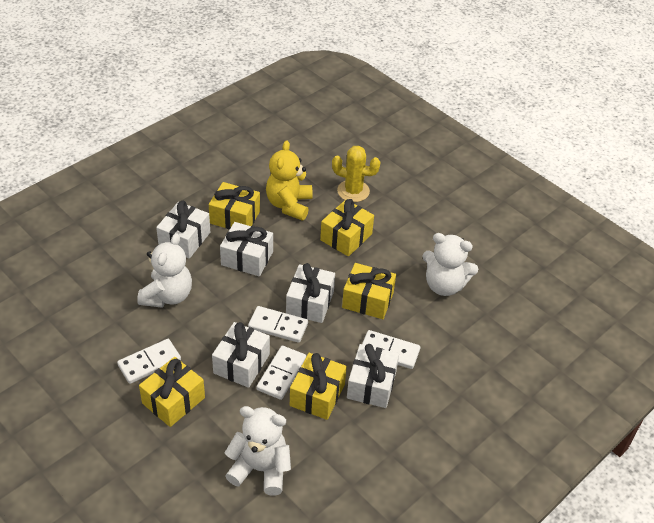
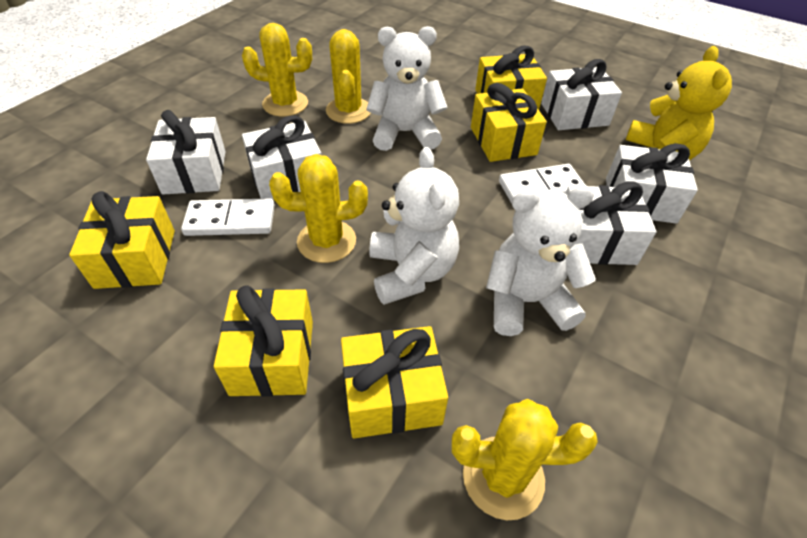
white domino: 4 -> 2
yellow cactus: 1 -> 4

